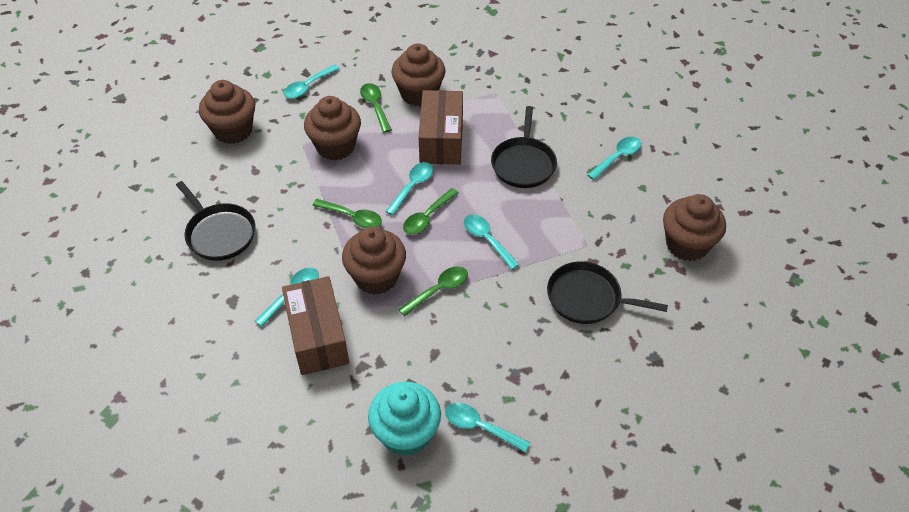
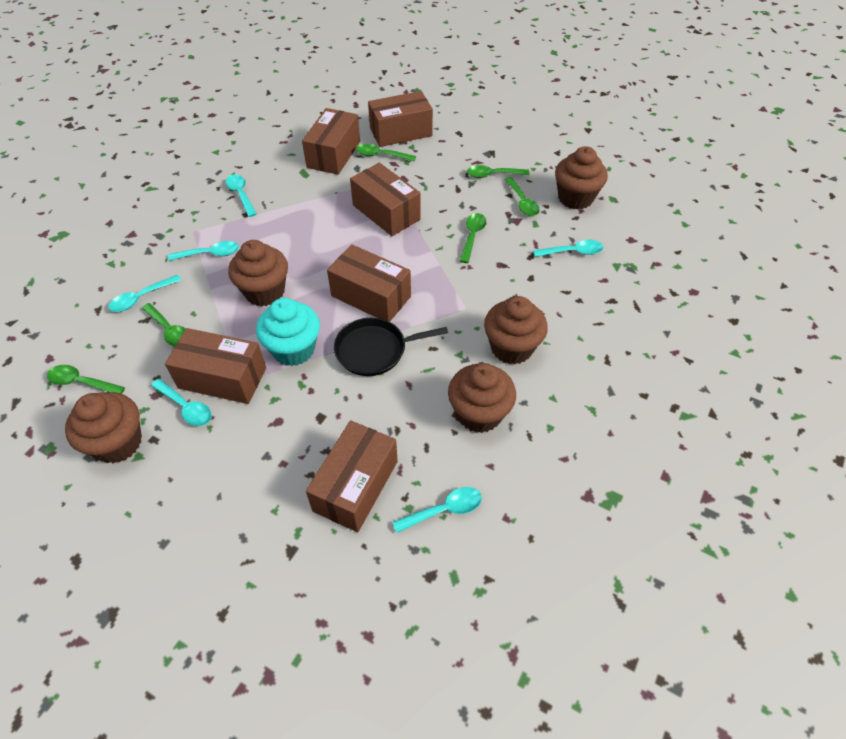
black pan: 3 -> 1
brown box: 2 -> 6
green spoon: 4 -> 6

